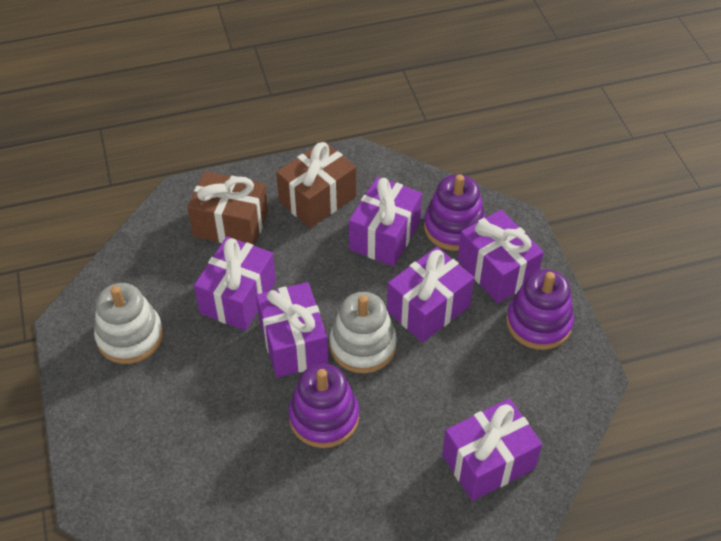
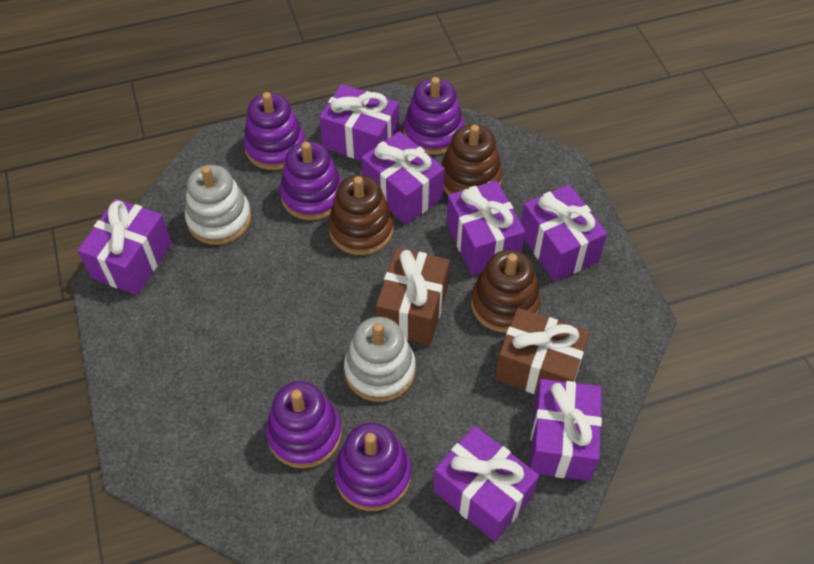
brown stacking toy: 0 -> 3
purple gift: 6 -> 7
purple stacking toy: 3 -> 5

